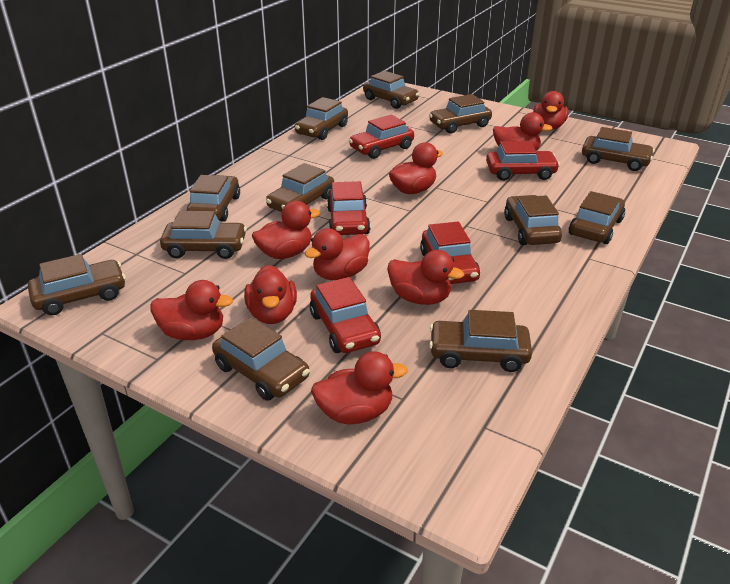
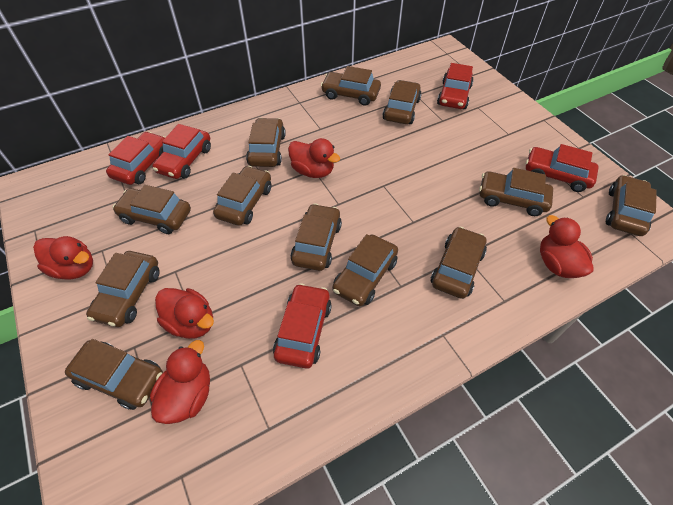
red duck: 9 -> 5

